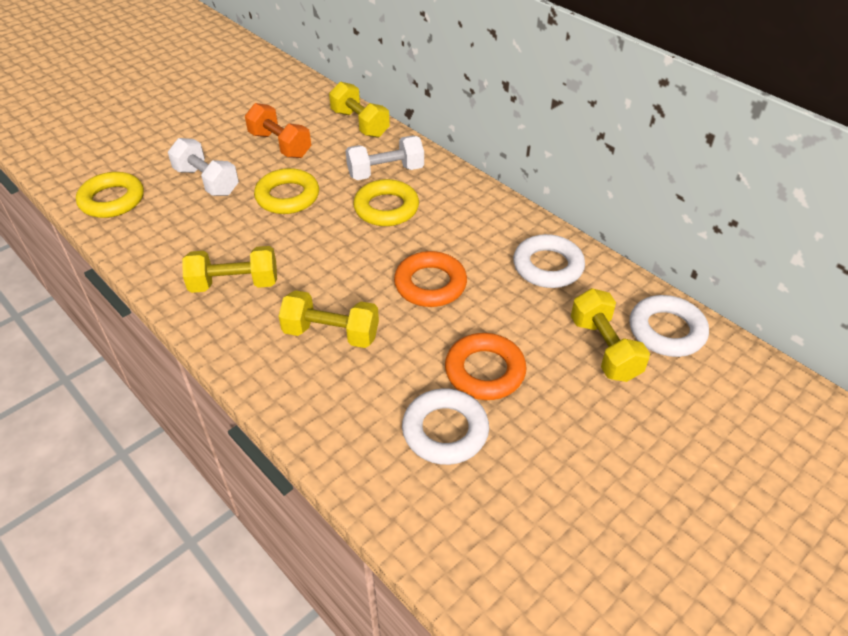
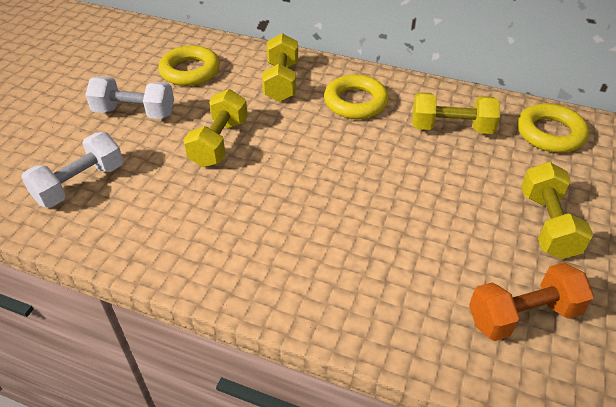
orange ring: 2 -> 0
white ring: 3 -> 0

